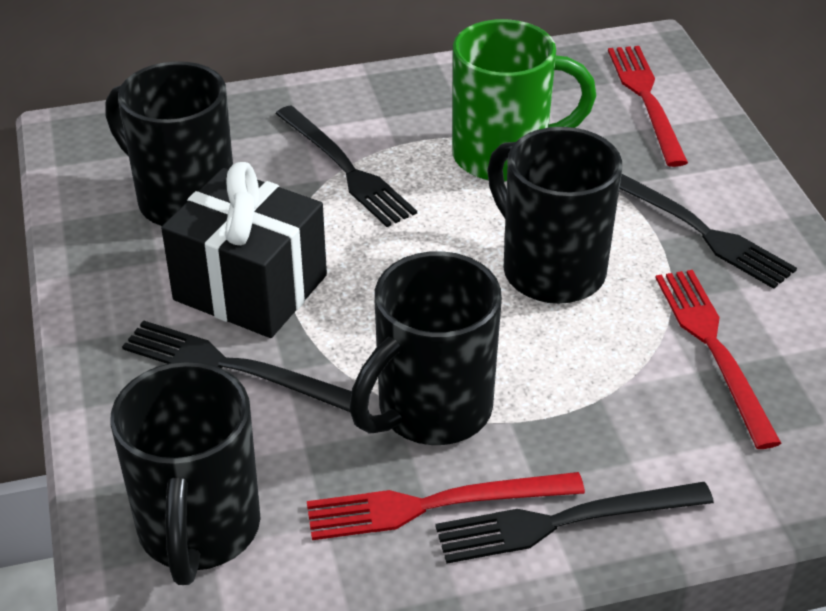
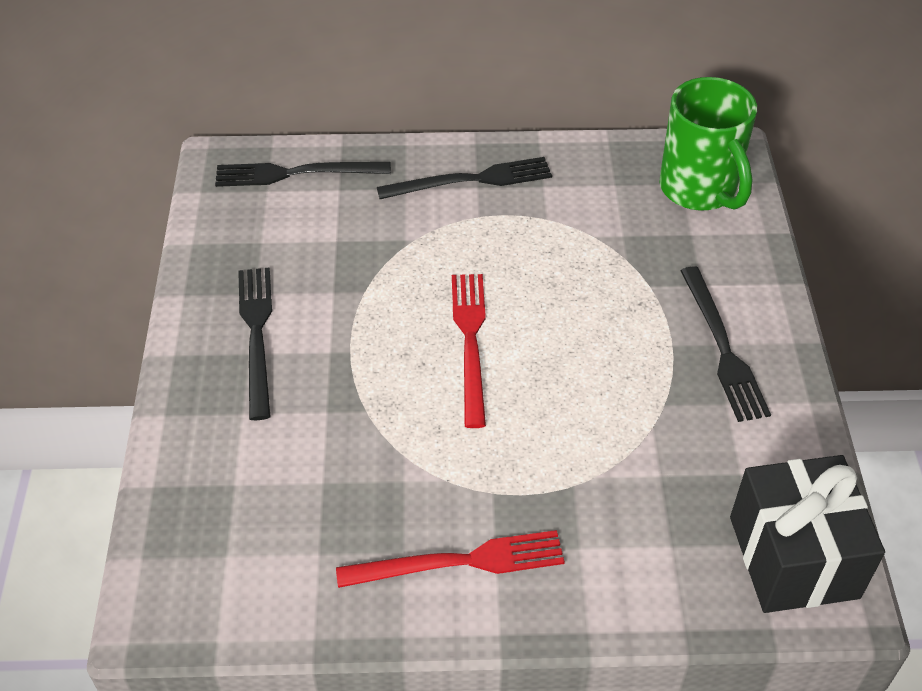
black mug: 4 -> 0
red fork: 3 -> 2

